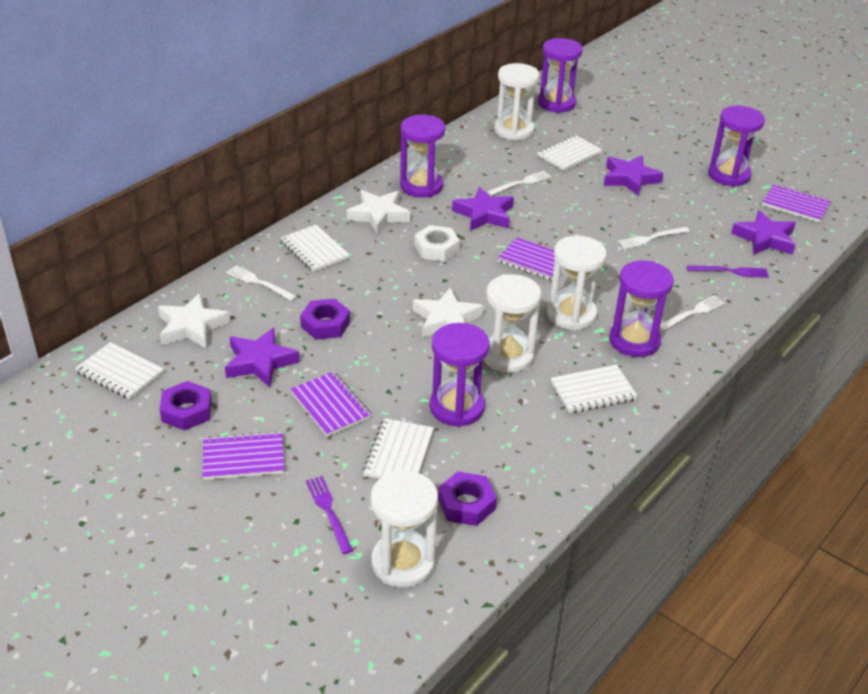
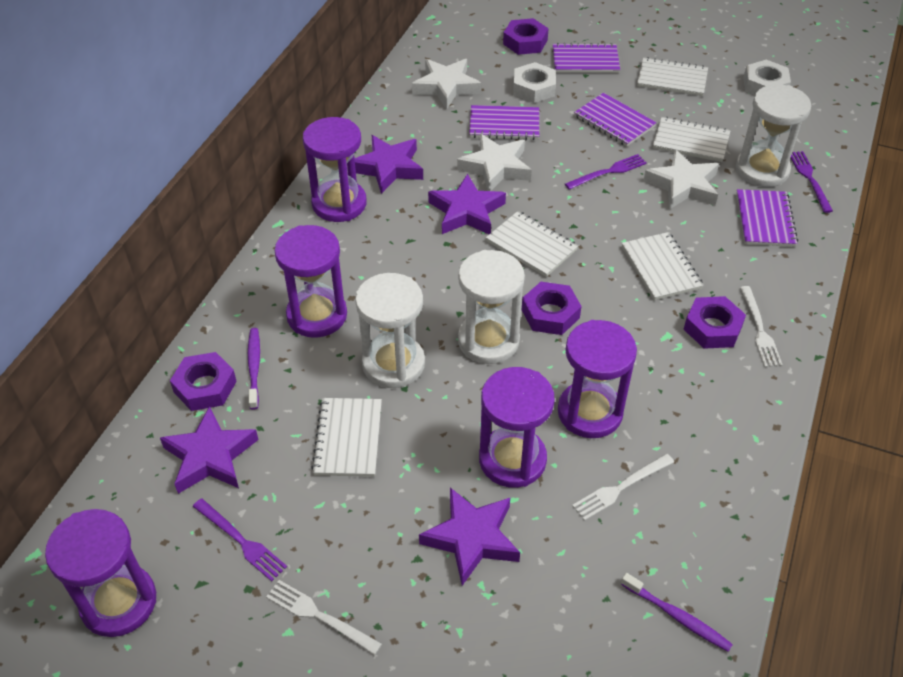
purple fork: 2 -> 3
purple nut: 3 -> 4
purple toothbrush: 0 -> 2
white fork: 4 -> 3
white hourglass: 4 -> 3
white nut: 1 -> 2

